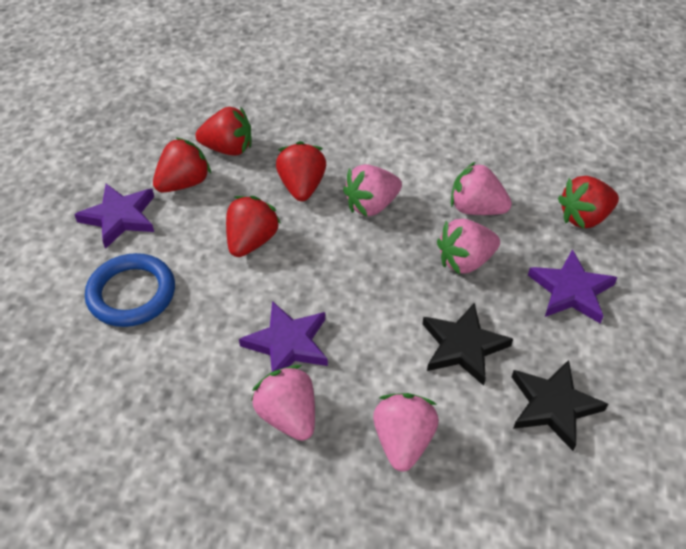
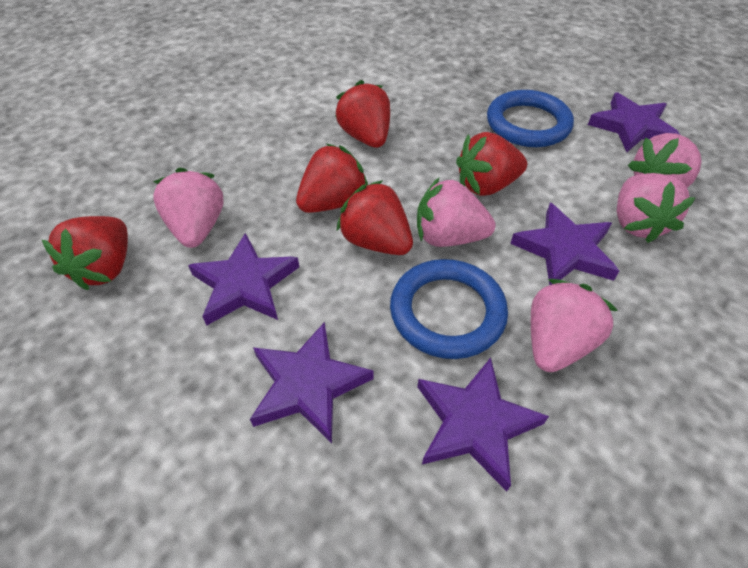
black star: 2 -> 0
blue ring: 1 -> 2
purple star: 3 -> 5

